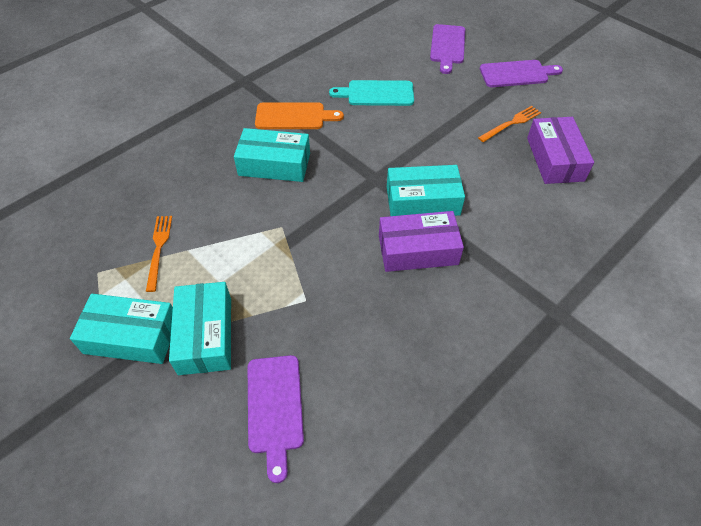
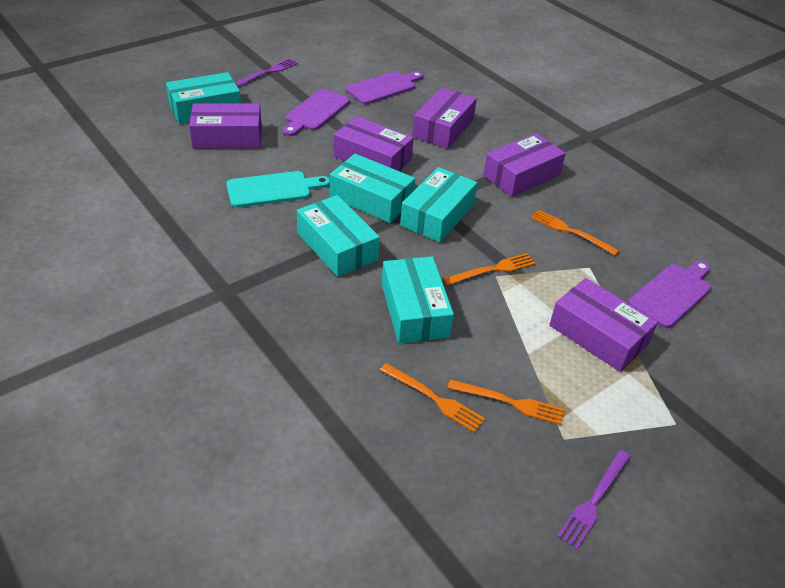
orange cutting board: 1 -> 0
orange fork: 2 -> 4
purple box: 2 -> 5
purple fork: 0 -> 2
turquoise box: 4 -> 5

